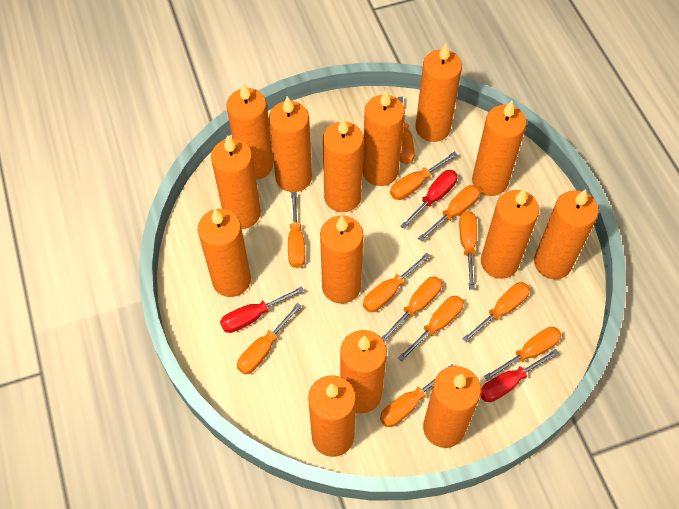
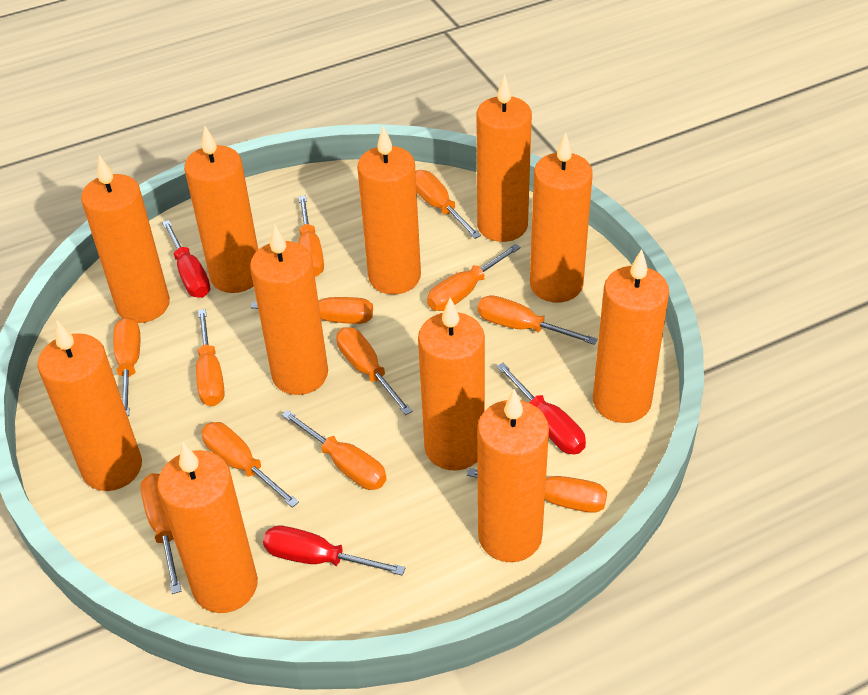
orange candle: 14 -> 11

